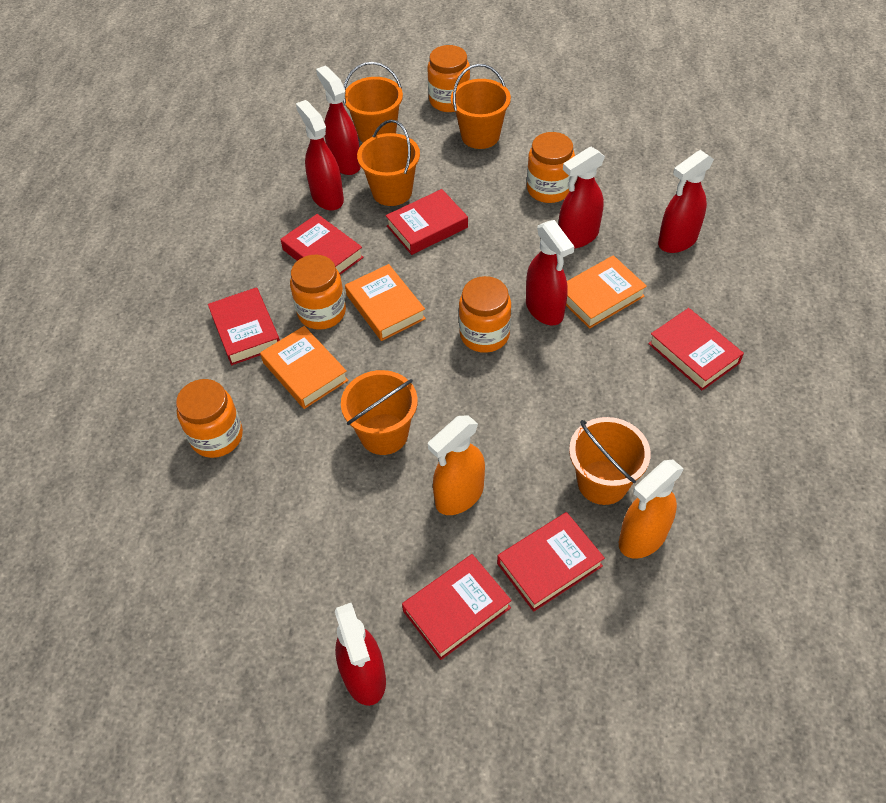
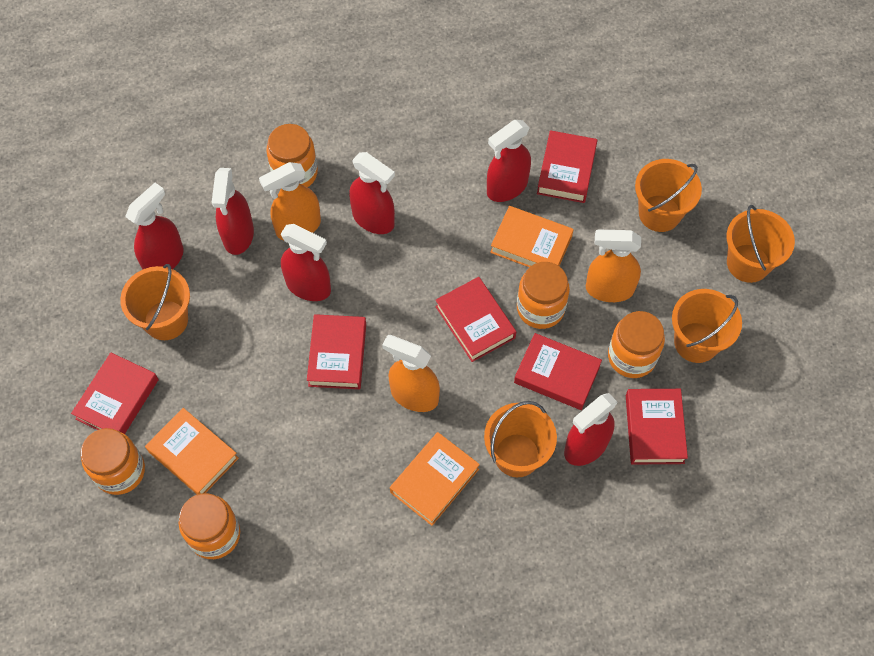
orange spray bottle: 2 -> 3

